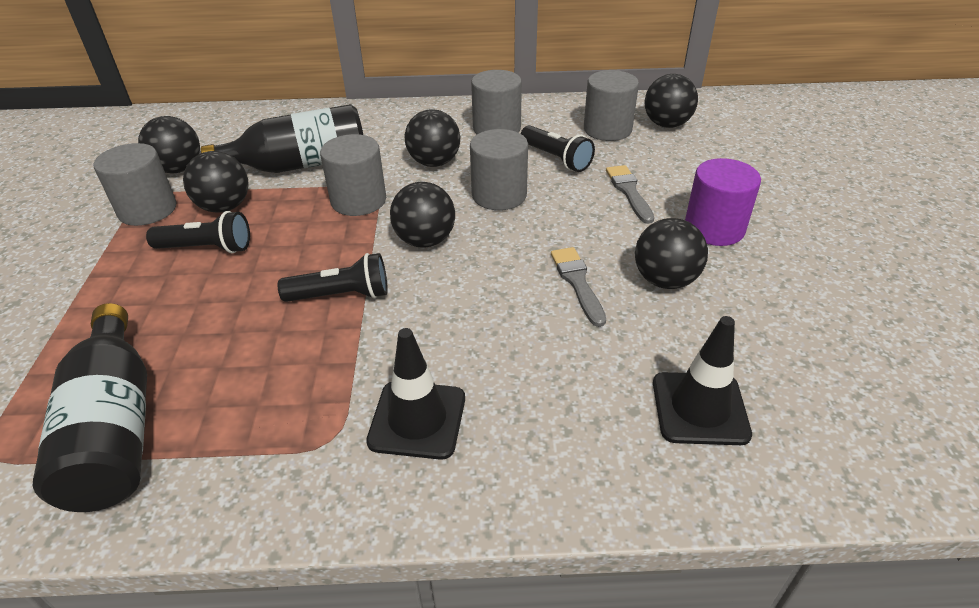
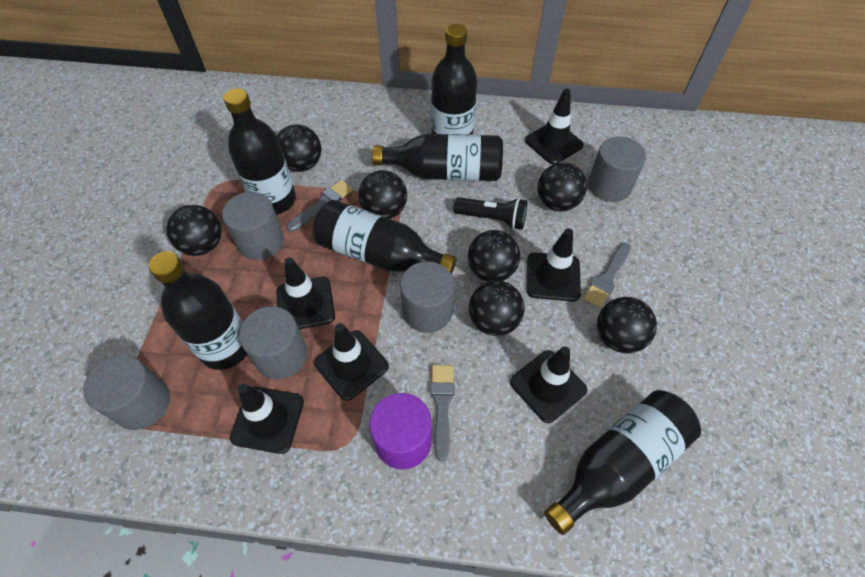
black ball: 6 -> 7
black bottle: 2 -> 6
black flashlight: 3 -> 1
black traffic cone: 2 -> 6
grey brush: 2 -> 3

